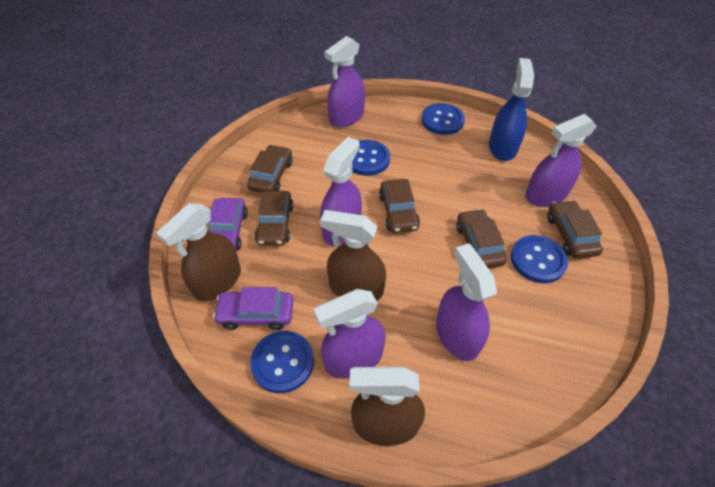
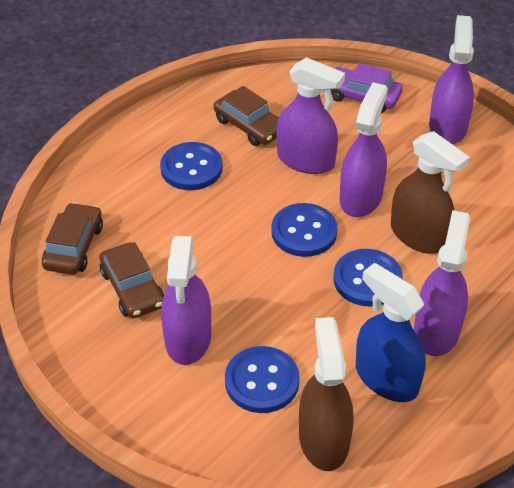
brown car: 5 -> 3
brown spray bottle: 3 -> 2
purple car: 2 -> 1

